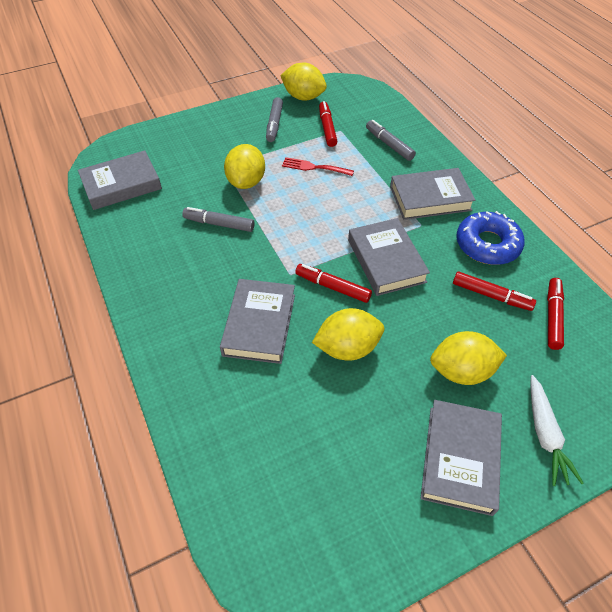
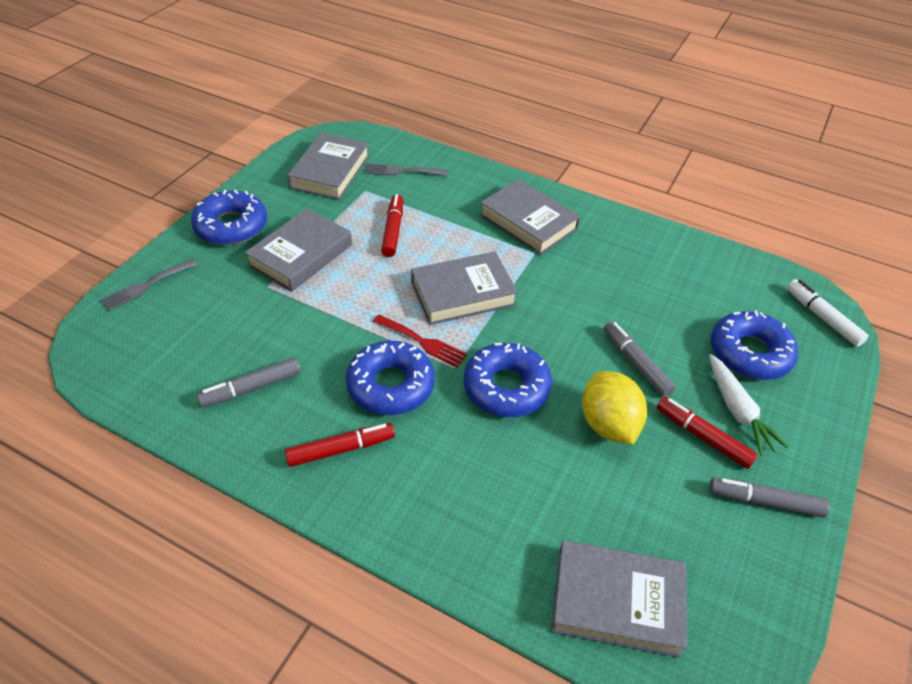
blue donut: 1 -> 4
grey fork: 0 -> 2
red marker: 4 -> 3
white marker: 0 -> 1
yellow lemon: 4 -> 1

